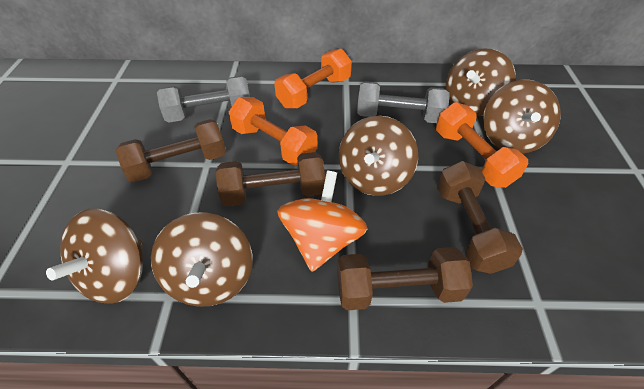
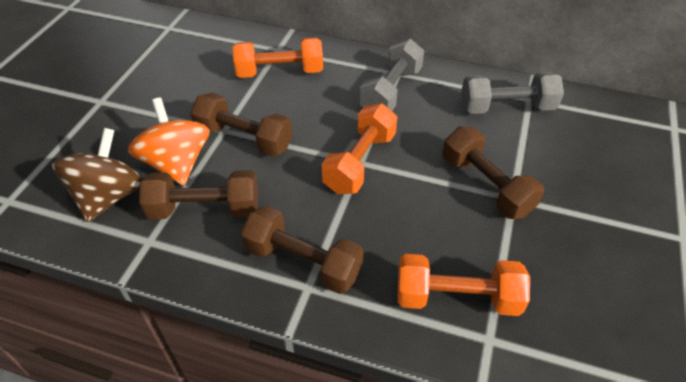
brown spinning top: 5 -> 1

